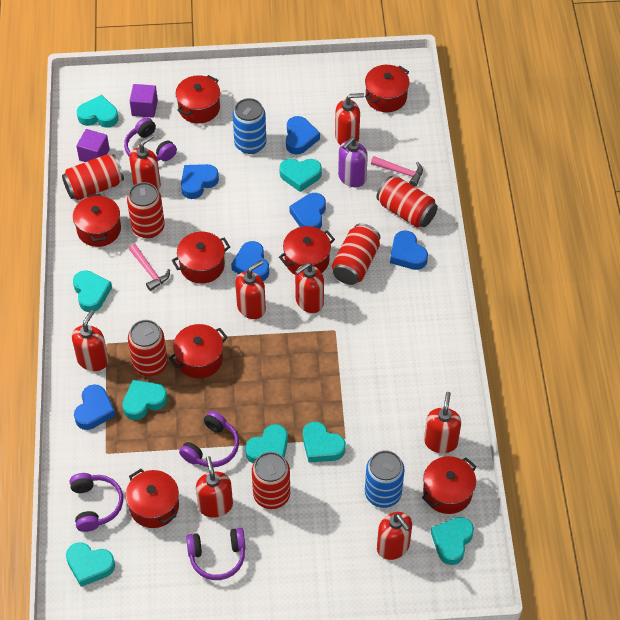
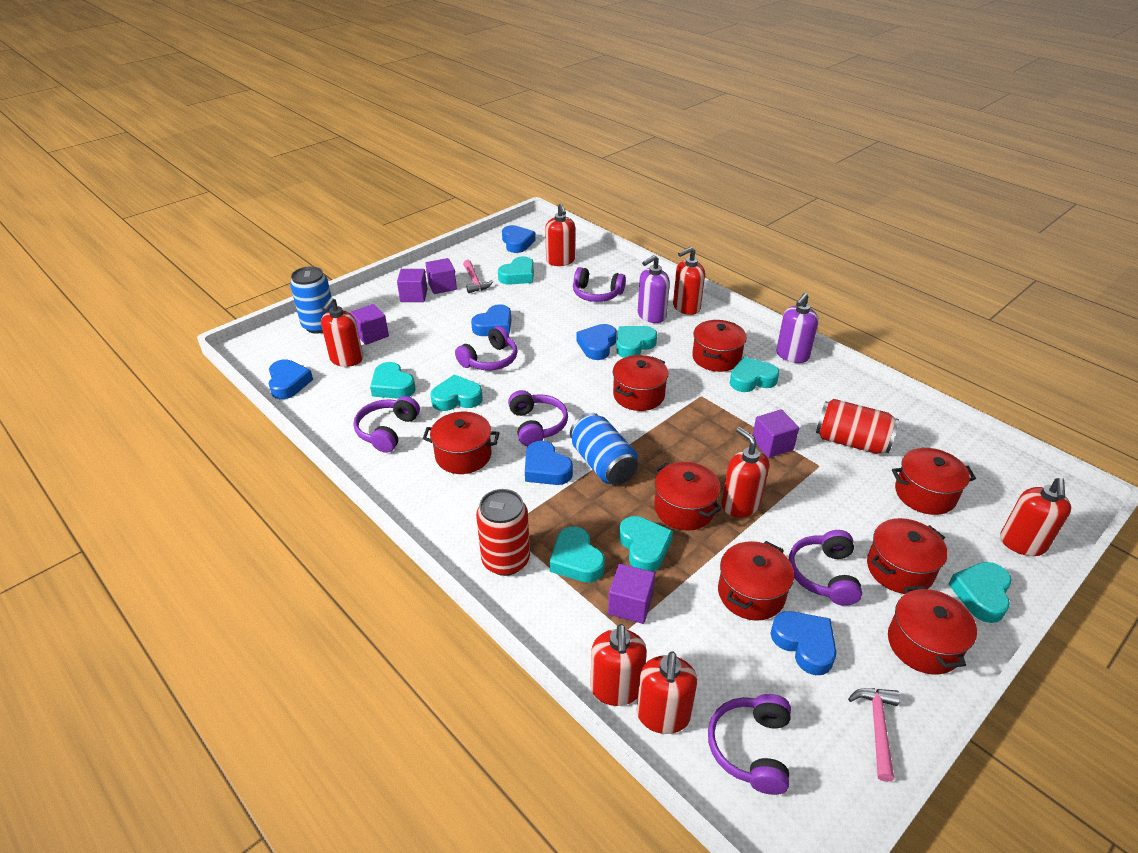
purple cube: 2 -> 5
purple headphones: 4 -> 6
purple soap dispenser: 1 -> 2
red can: 6 -> 2
red soap dispenser: 8 -> 7

